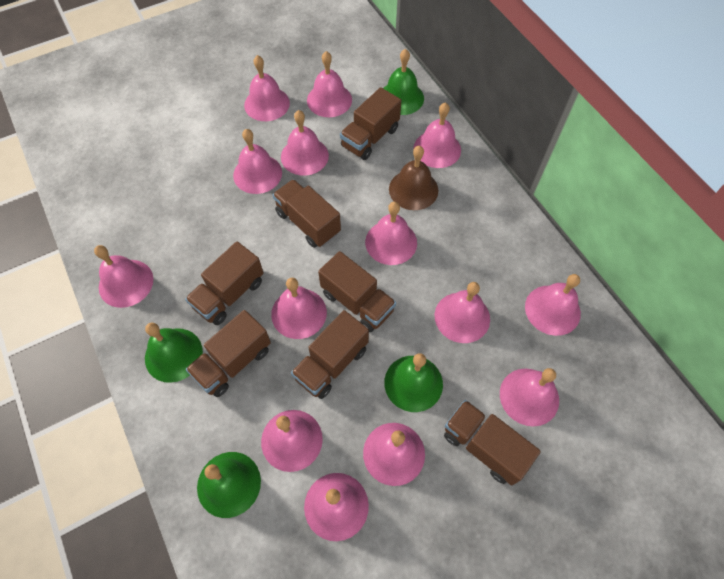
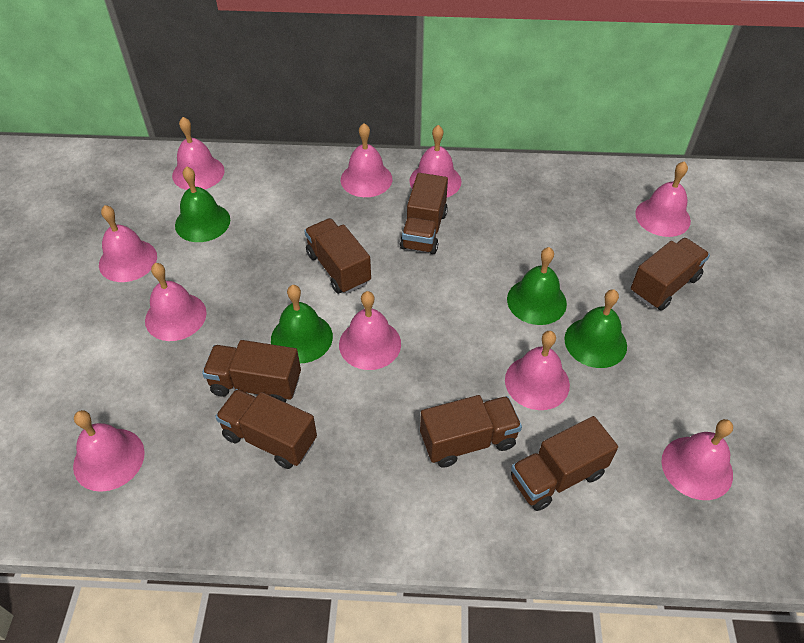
brown bell: 1 -> 0
pink bell: 14 -> 10

